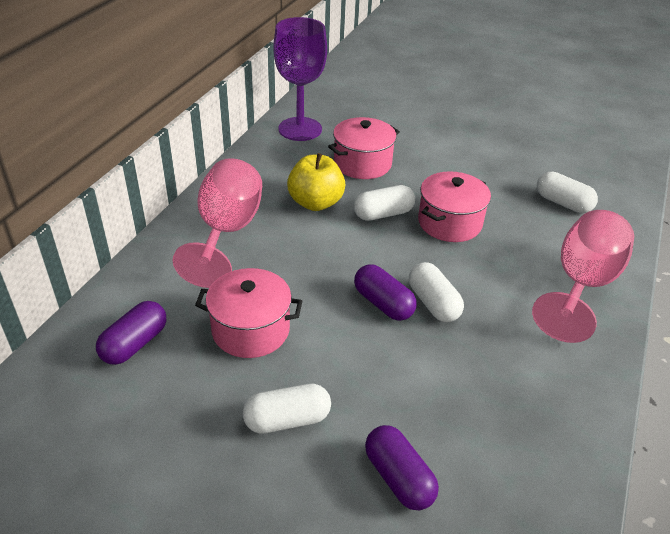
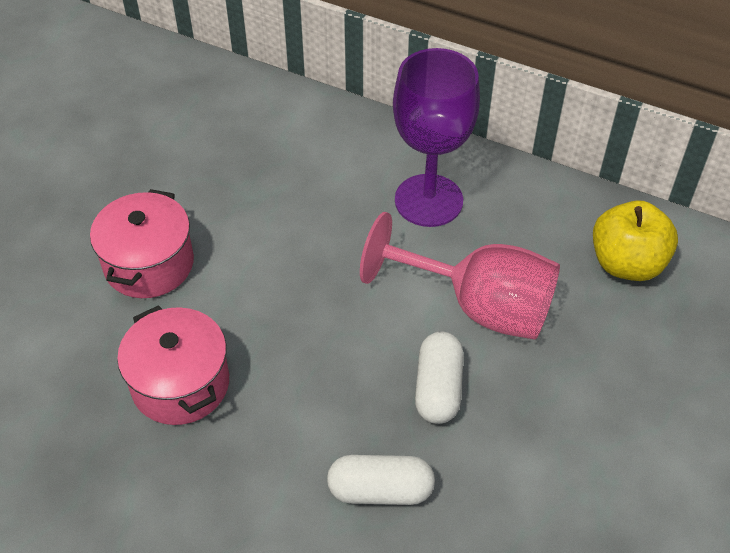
pink goblet: 2 -> 1
pink pot: 3 -> 2
purple capsule: 3 -> 0
white capsule: 4 -> 2

